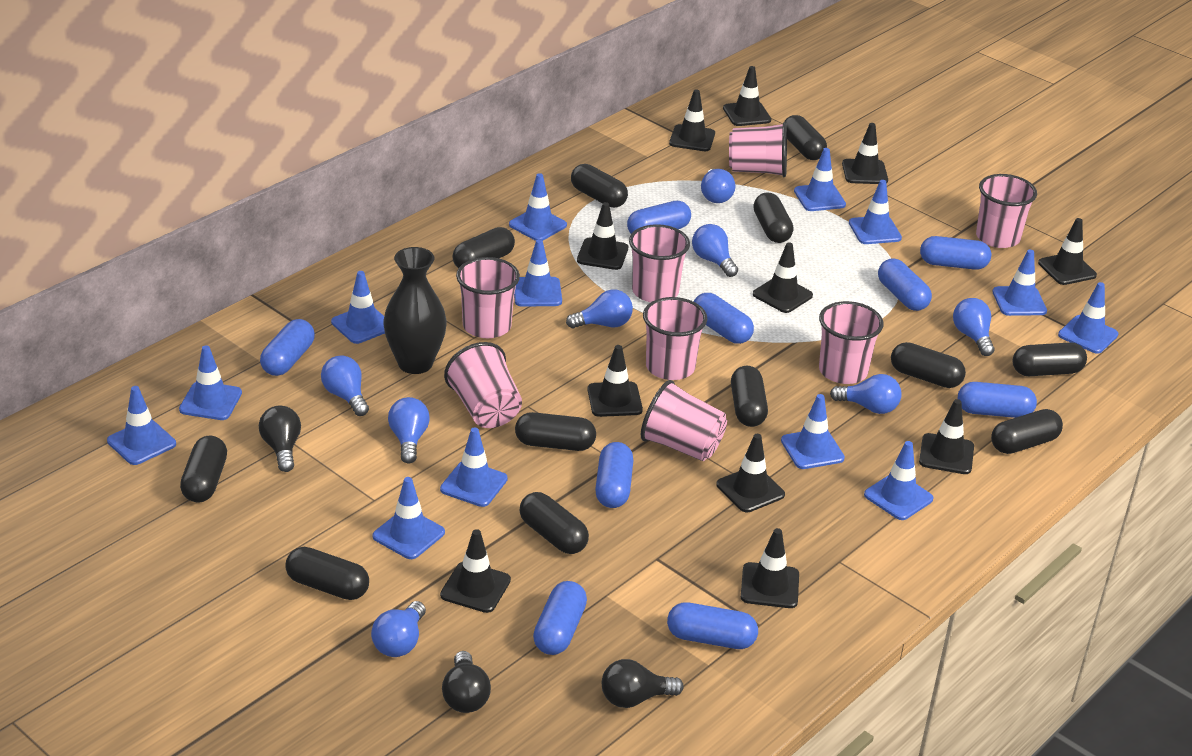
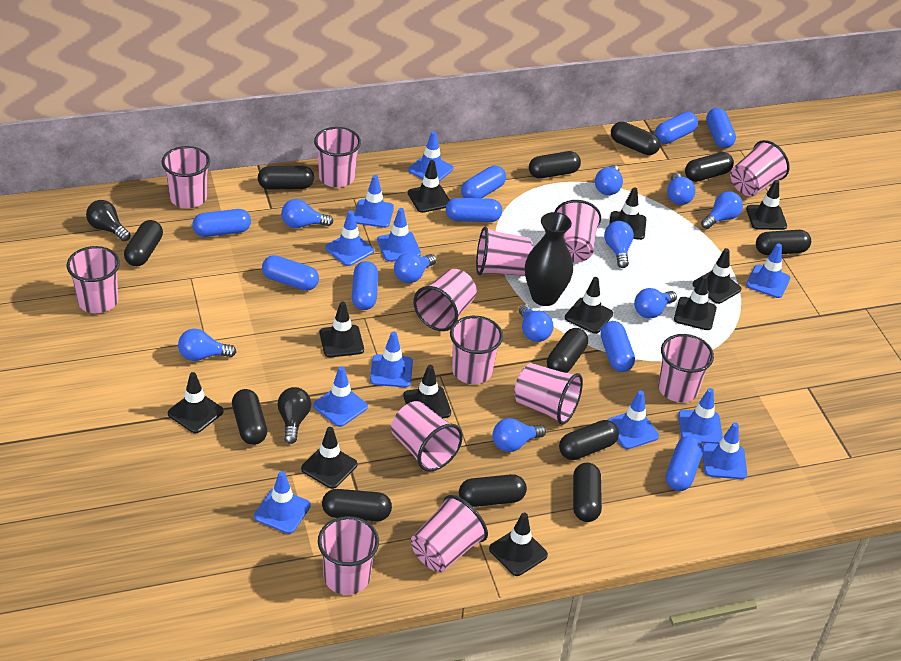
black light bulb: 3 -> 2
blue light bulb: 8 -> 10
blue traffic cone: 13 -> 11
pink cup: 8 -> 13

